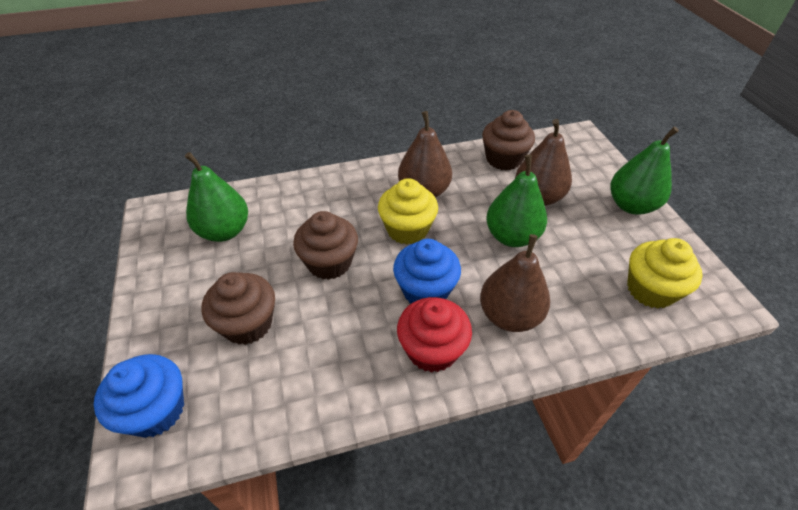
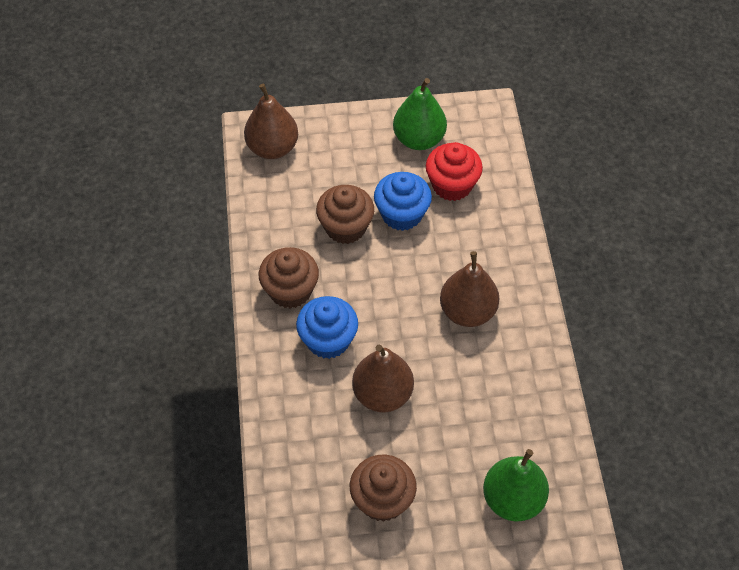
green pear: 3 -> 2
yellow cupcake: 2 -> 0

